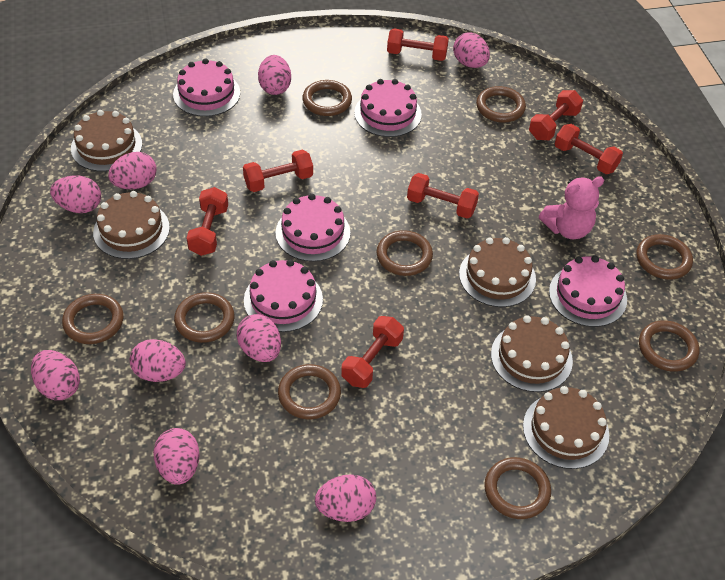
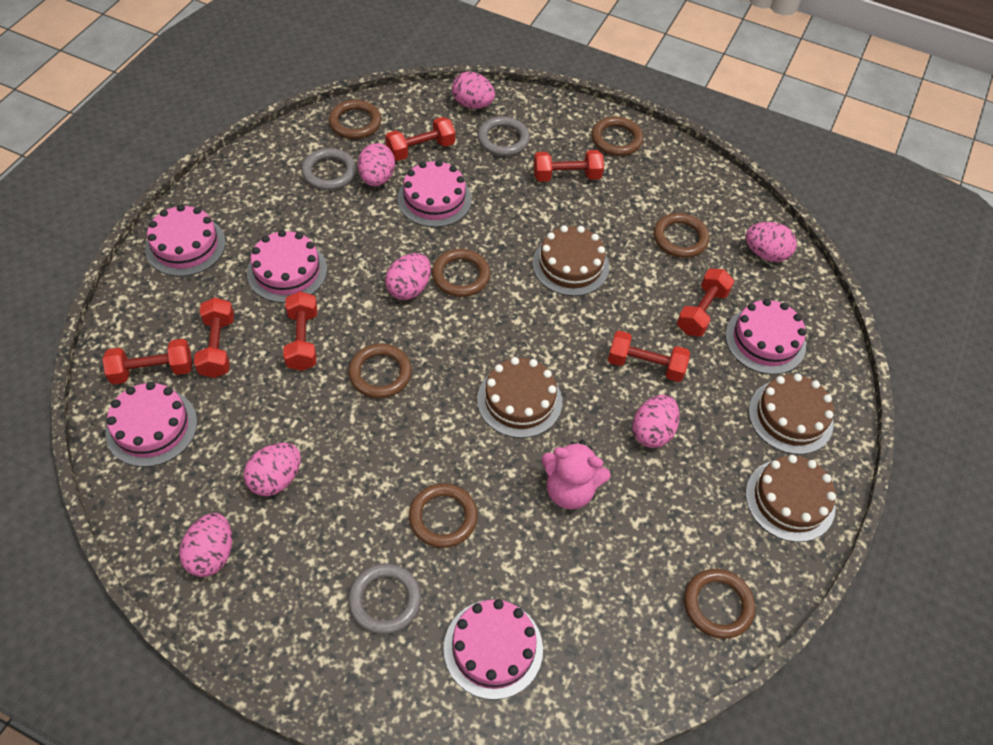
brown cake: 5 -> 4
brown ring: 9 -> 7
grey ring: 0 -> 3
pink cake: 5 -> 6
pink egg: 9 -> 7

